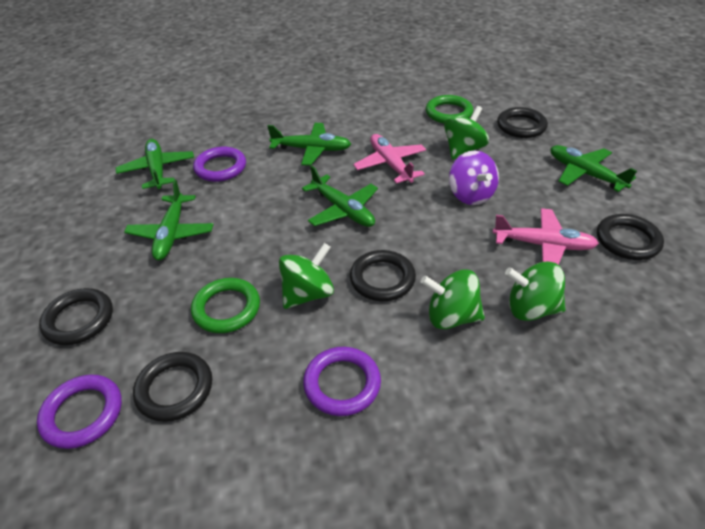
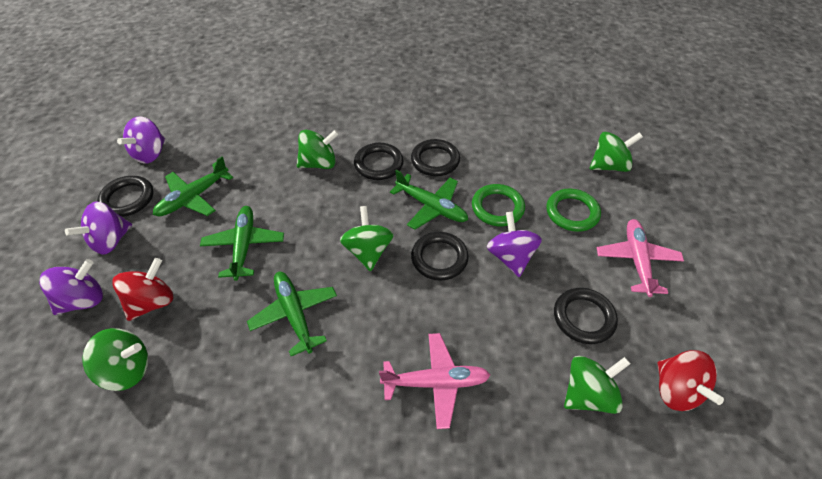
green plane: 5 -> 4
green spinning top: 4 -> 5
purple ring: 3 -> 0
purple spinning top: 1 -> 4
red spinning top: 0 -> 2

